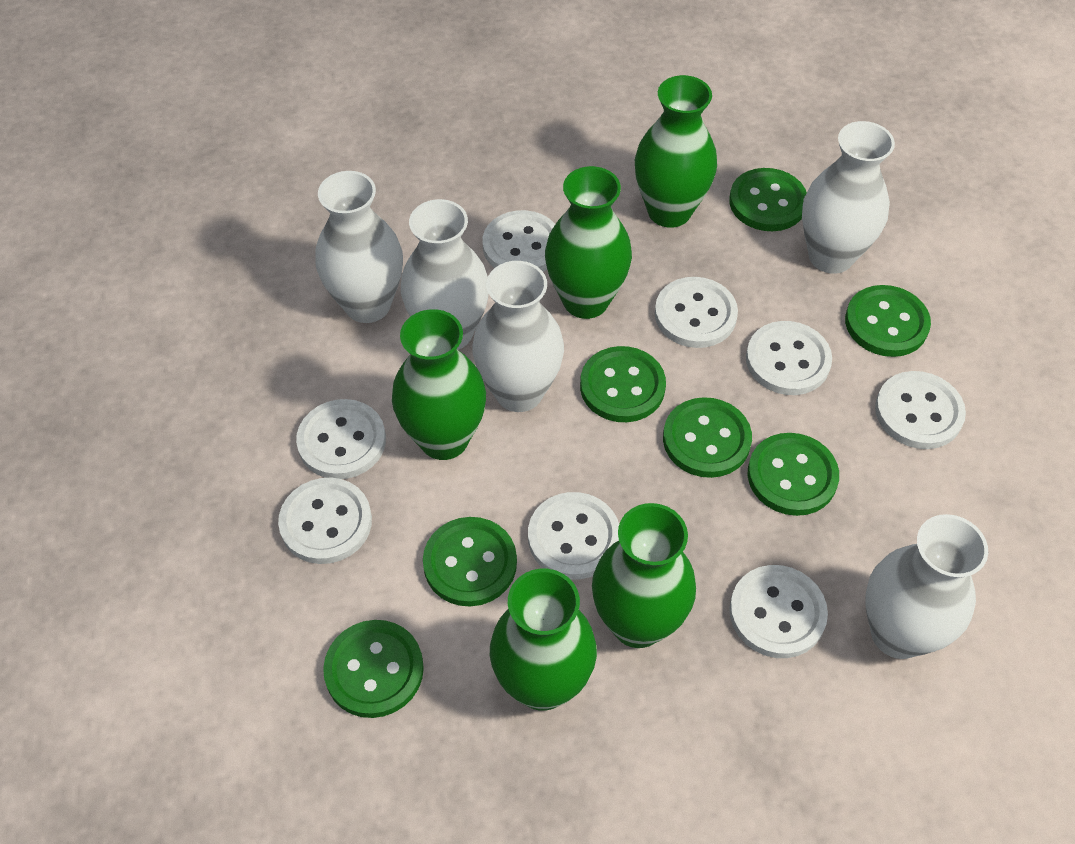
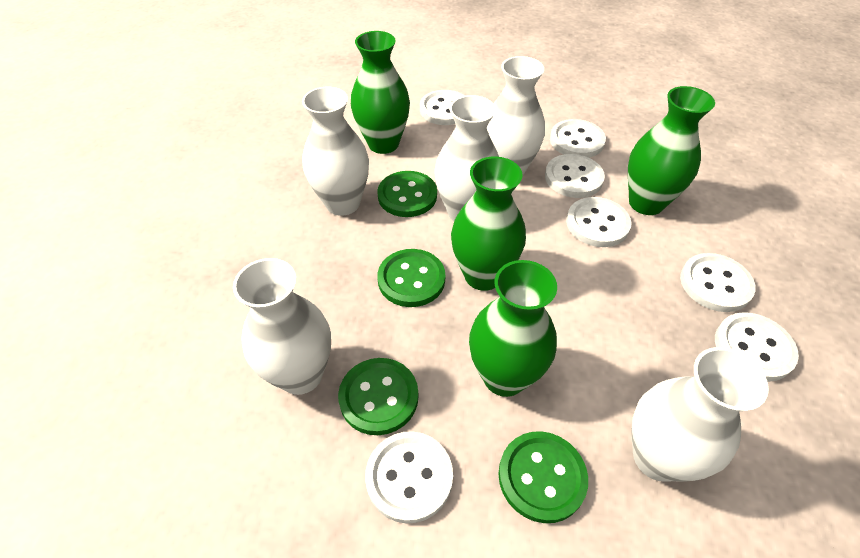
green button: 7 -> 4
green vase: 5 -> 4
white button: 8 -> 7

